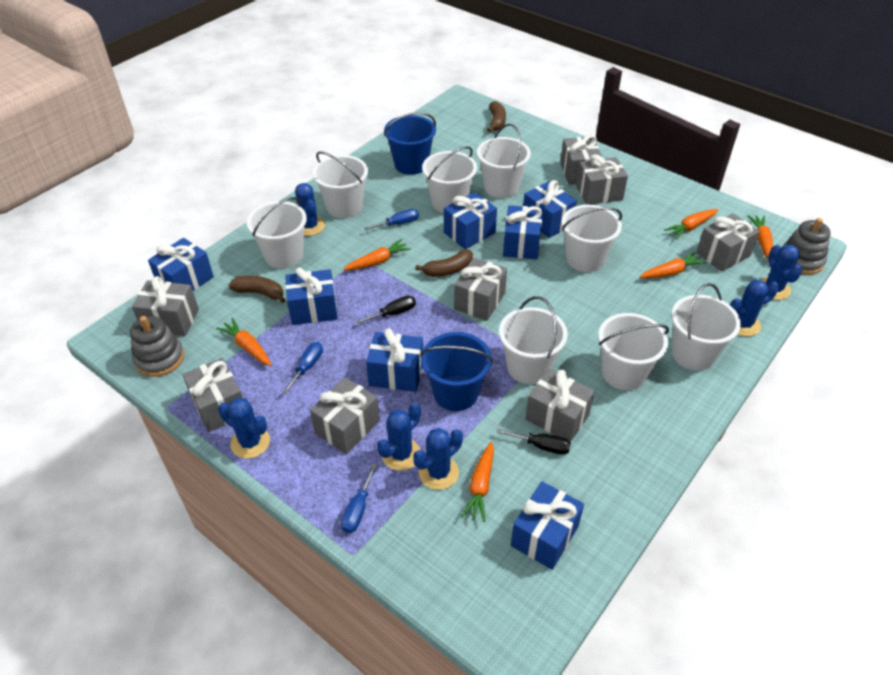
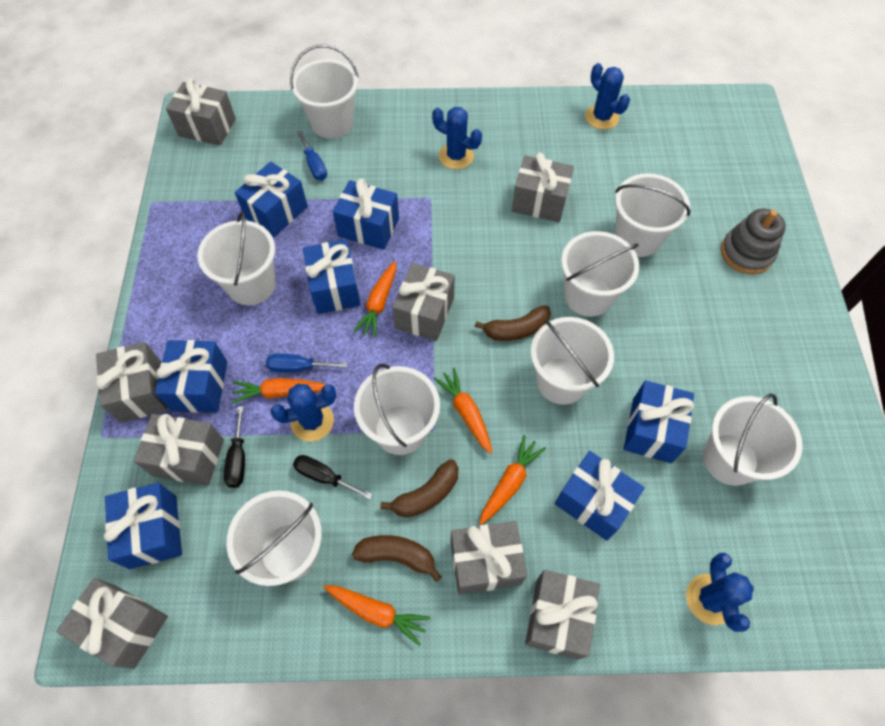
blue bucket: 2 -> 0
blue cactus: 6 -> 4
blue screwdriver: 3 -> 2
grey stacking toy: 2 -> 1
orange carrot: 6 -> 5

